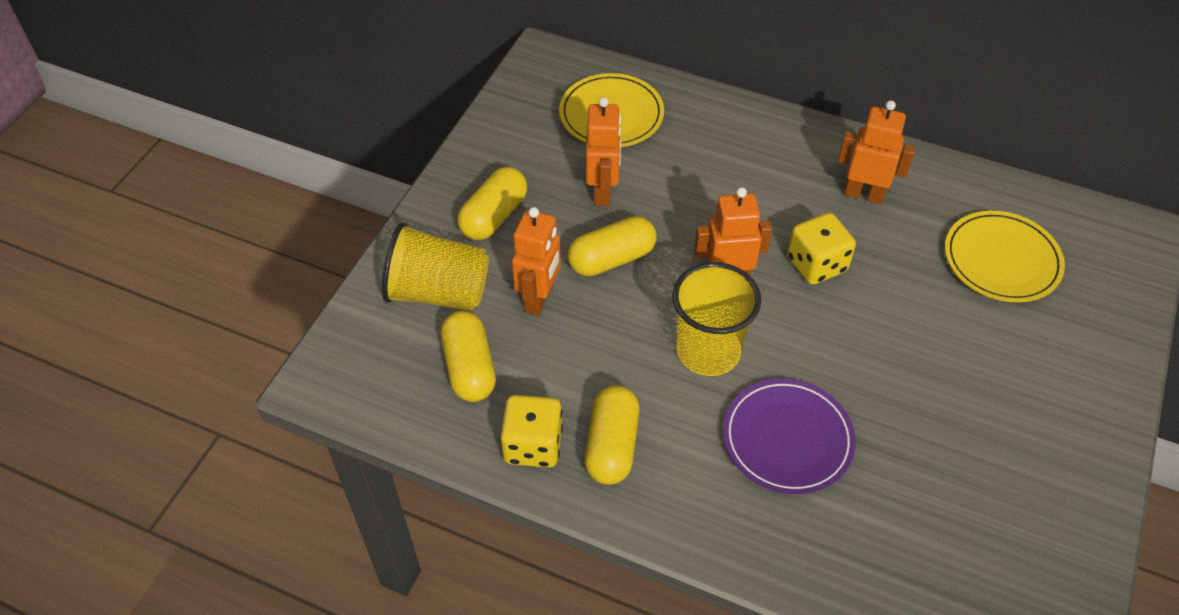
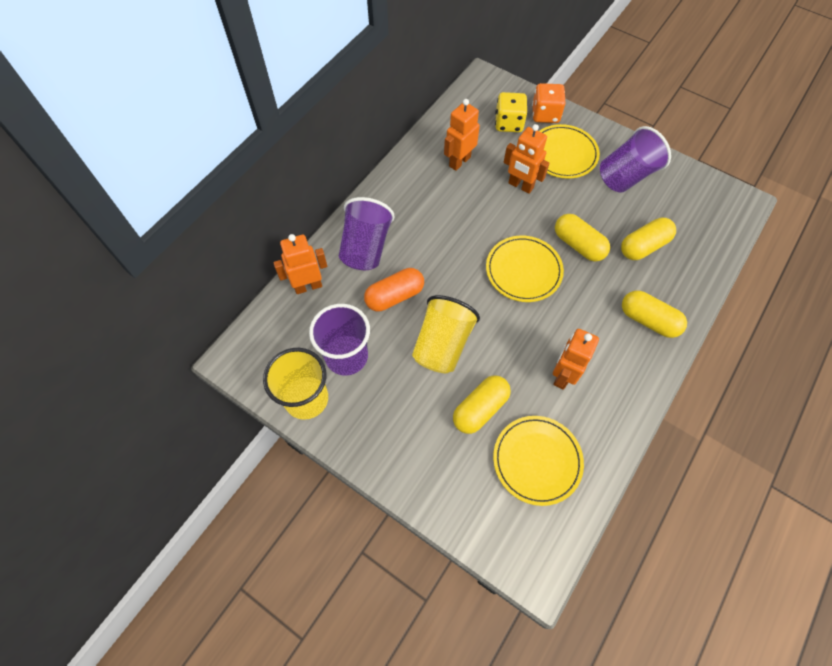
orange capsule: 0 -> 1
orange dice: 0 -> 1
purple cup: 0 -> 3
purple plate: 1 -> 0
yellow dice: 2 -> 1
yellow plate: 2 -> 3

